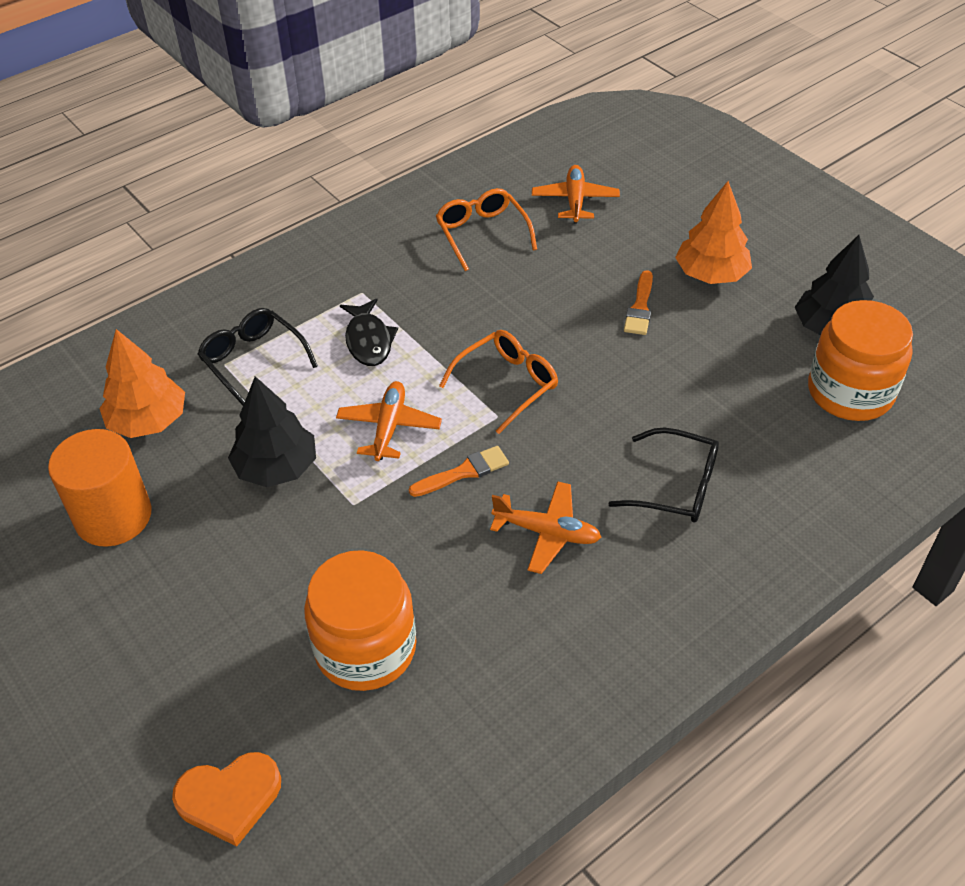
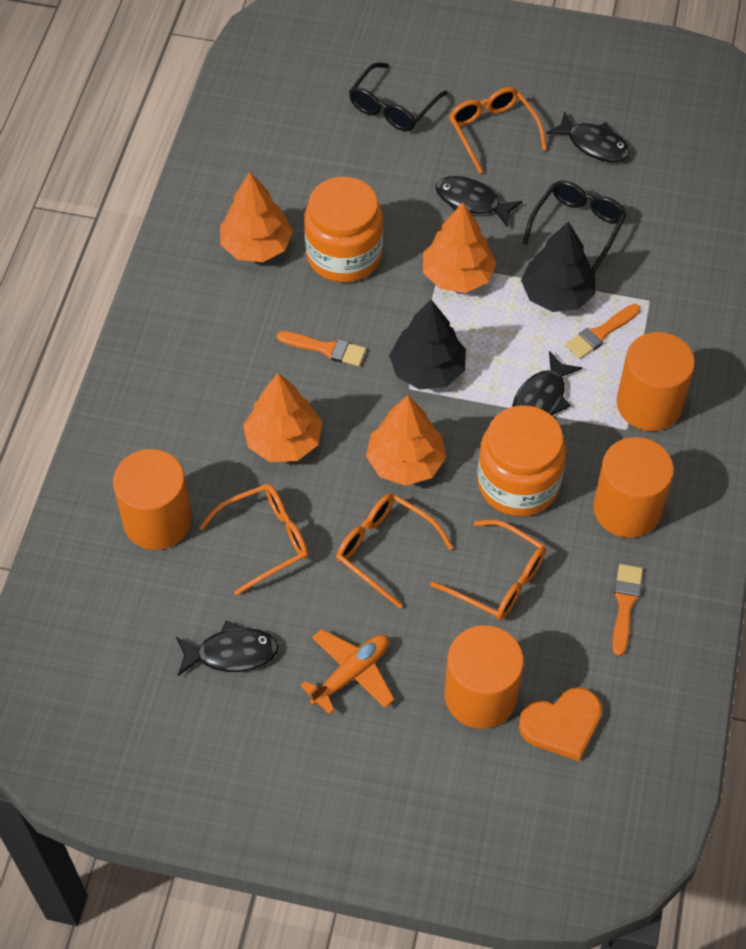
black fish: 1 -> 4
orange brush: 2 -> 3
orange cylinder: 1 -> 4
orange glasses: 2 -> 4
orange plane: 3 -> 1
orange tree: 2 -> 4

